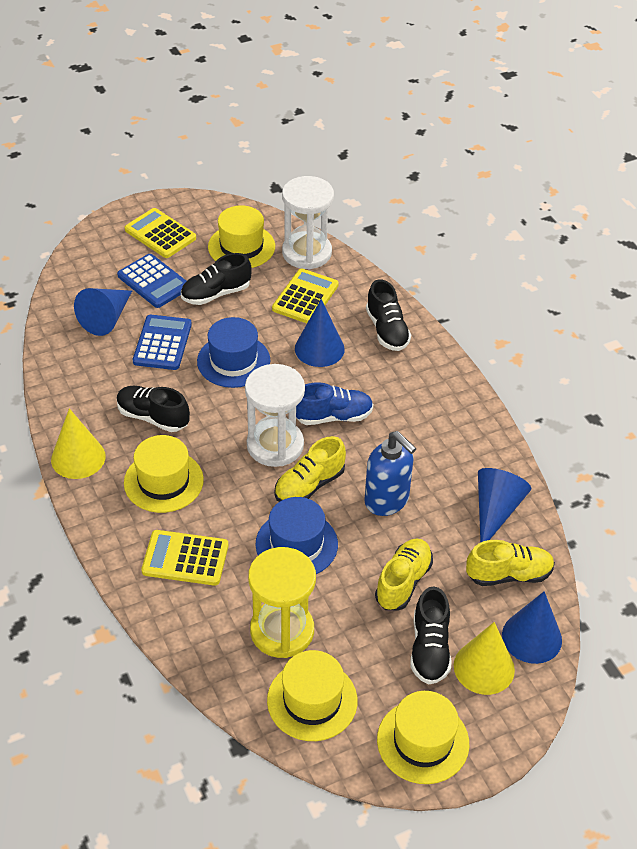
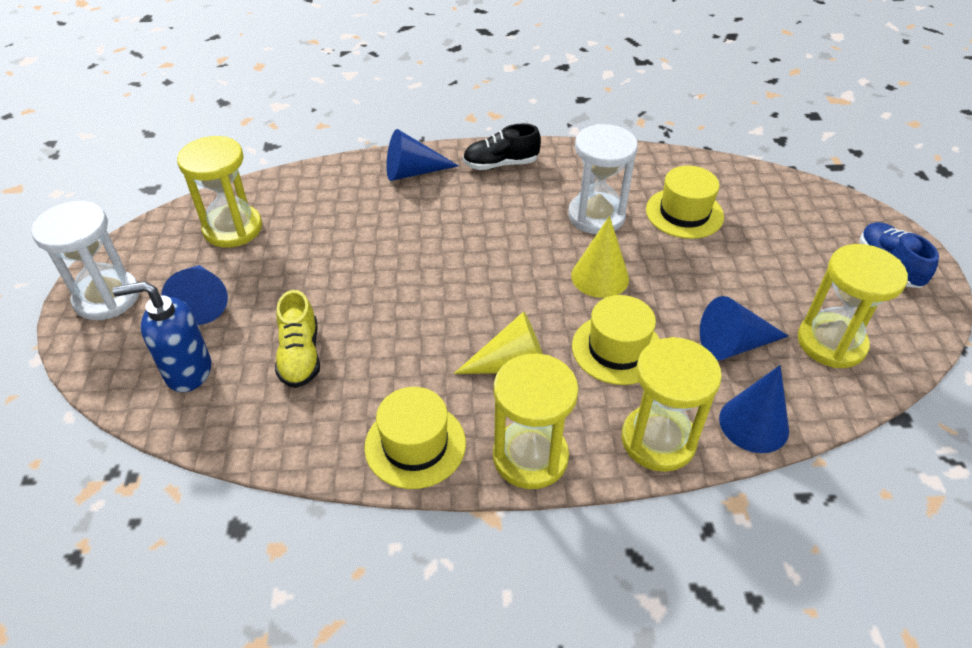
black shoe: 4 -> 1
blue calculator: 2 -> 0
blue hat: 2 -> 0
yellow calculator: 3 -> 0
yellow hat: 4 -> 3
yellow hourglass: 1 -> 4
yellow shoe: 3 -> 1

